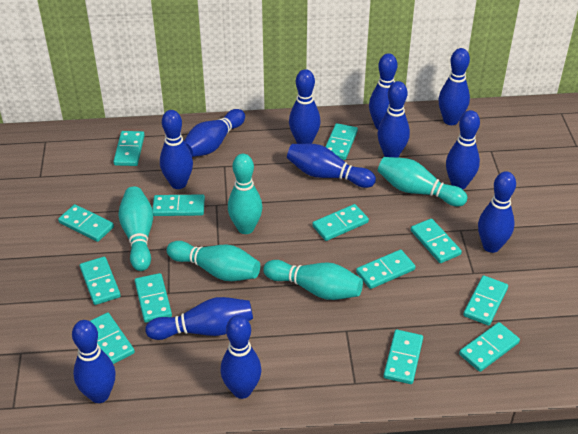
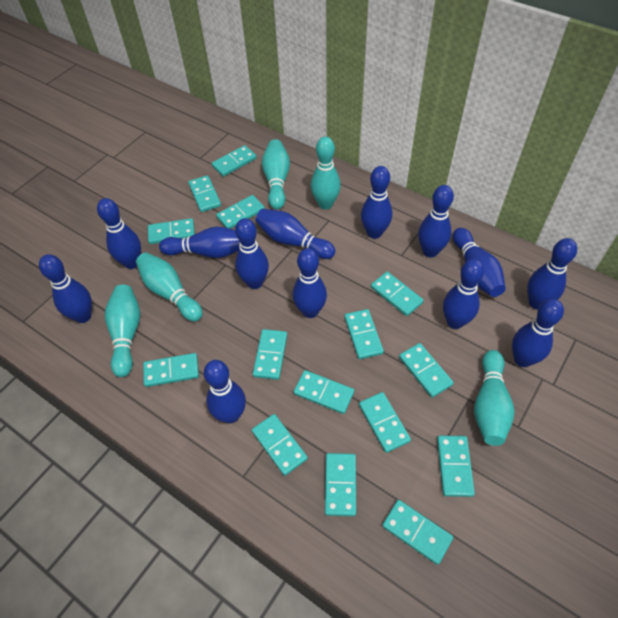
blue bowling pin: 12 -> 13
turquoise domino: 13 -> 15

